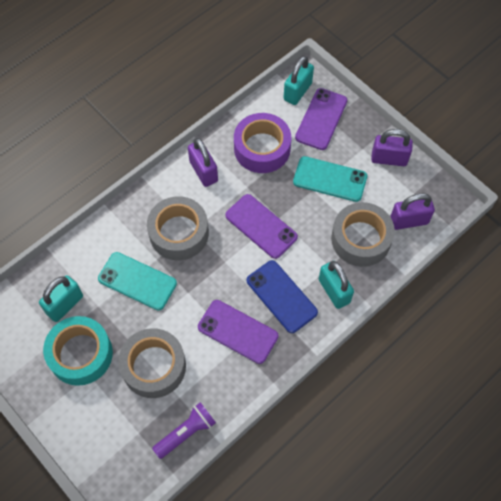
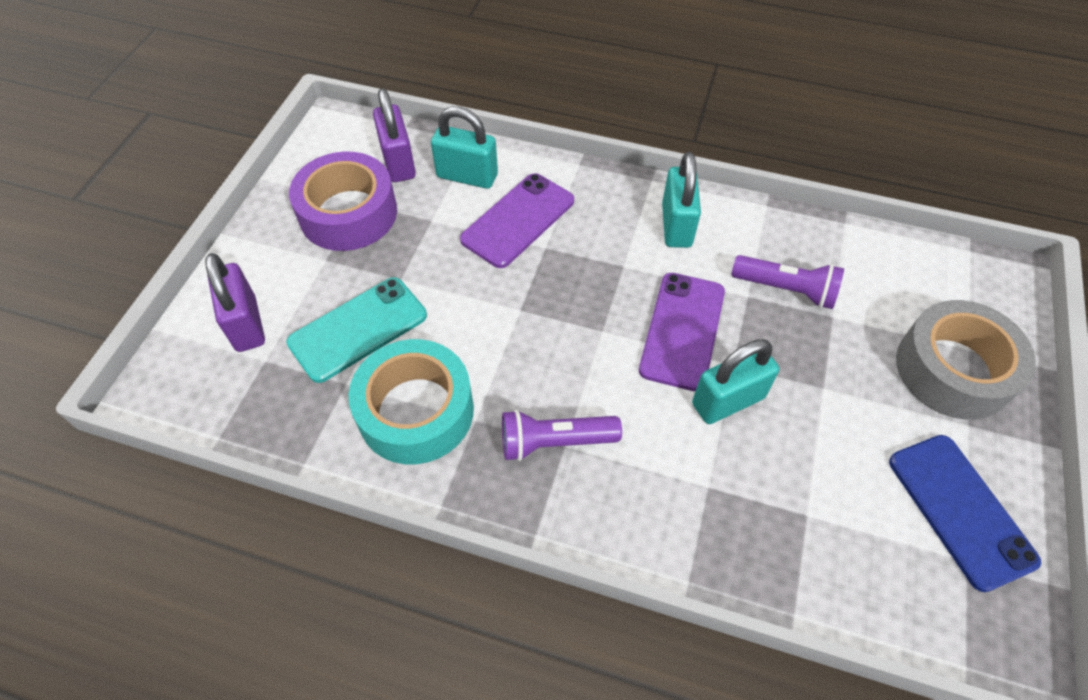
grey tape: 3 -> 1
purple flashlight: 1 -> 2
purple padlock: 3 -> 2
purple phone: 3 -> 2
turquoise phone: 2 -> 1

